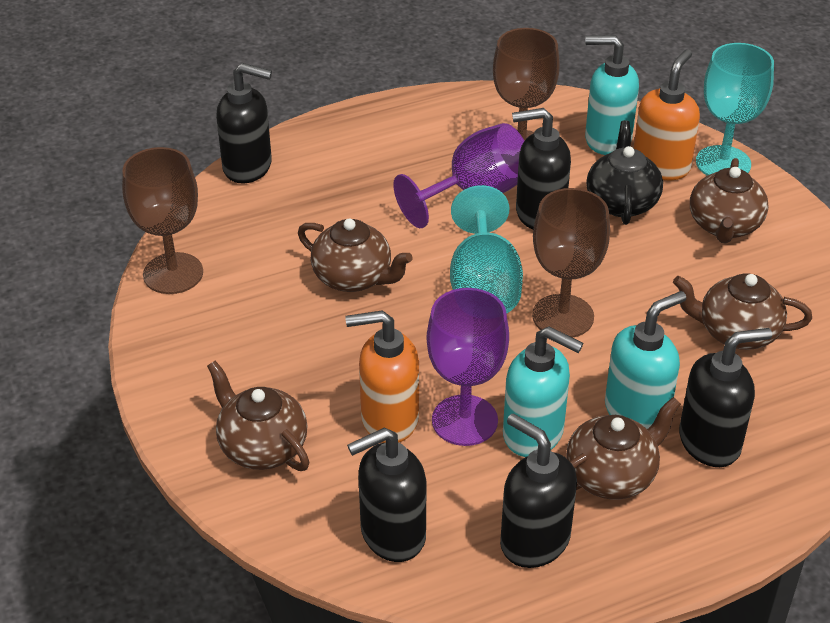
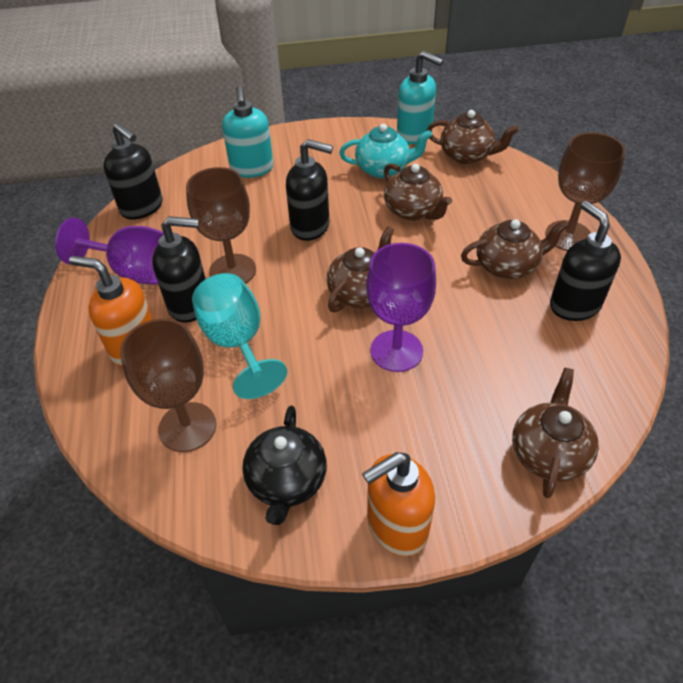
black soap dispenser: 5 -> 4
turquoise goblet: 2 -> 1
turquoise soap dispenser: 3 -> 2
turquoise teapot: 0 -> 1

